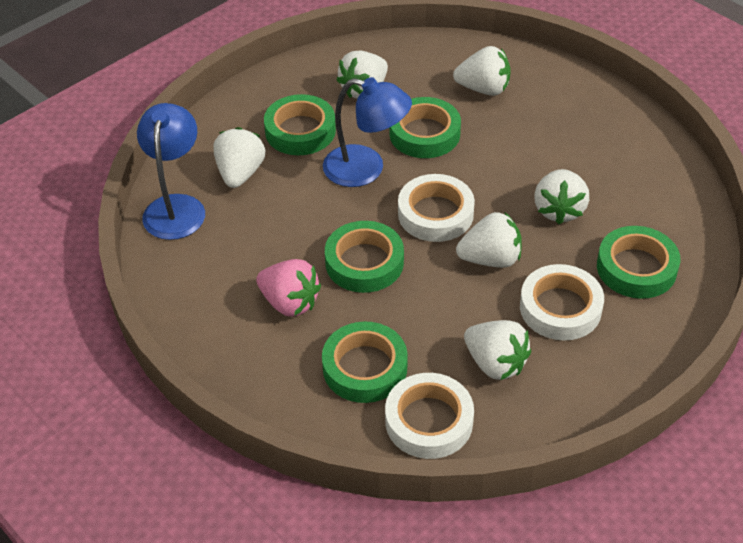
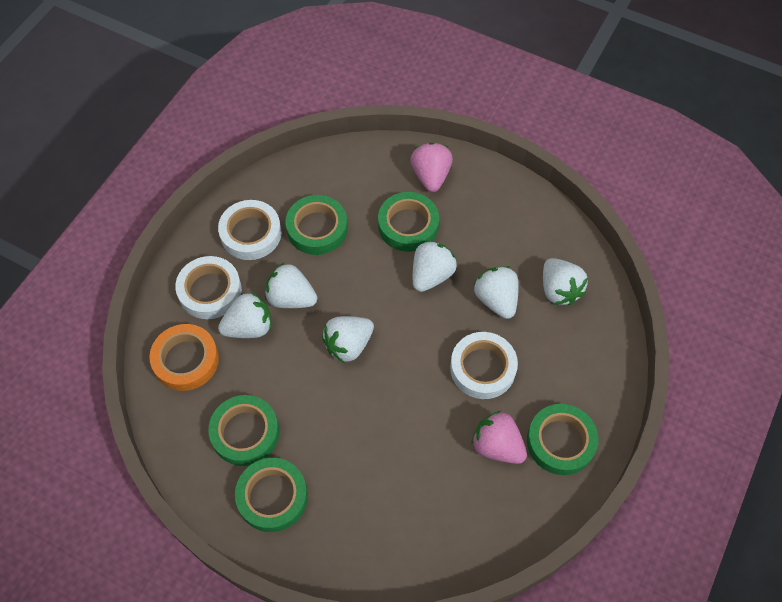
blue lamp: 2 -> 0
orange tape: 0 -> 1
pink strawberry: 1 -> 2

